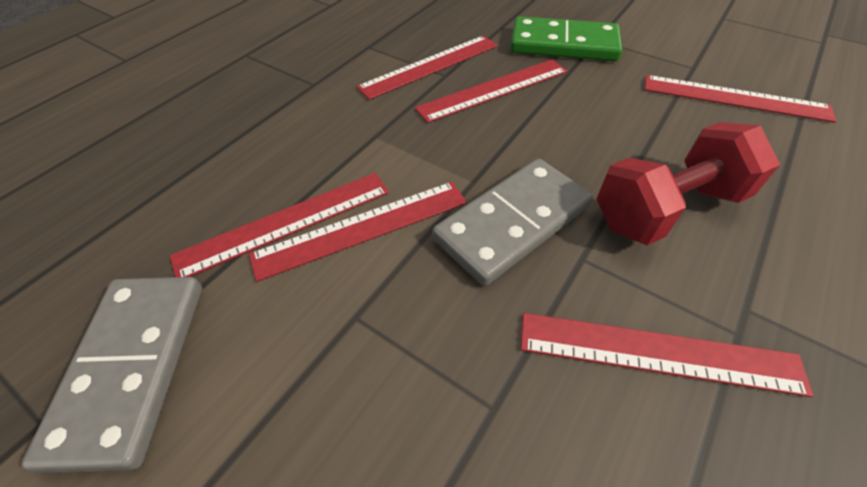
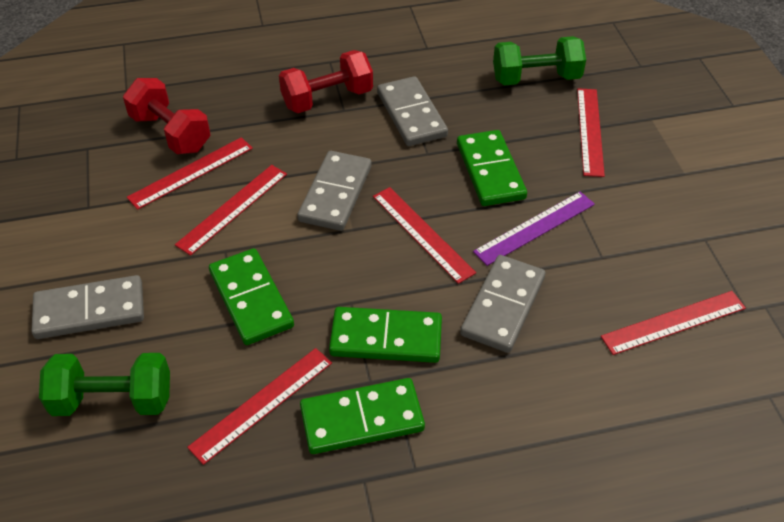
green domino: 1 -> 4
green dumbbell: 0 -> 2
grey domino: 2 -> 4
purple ruler: 0 -> 1
red dumbbell: 1 -> 2

